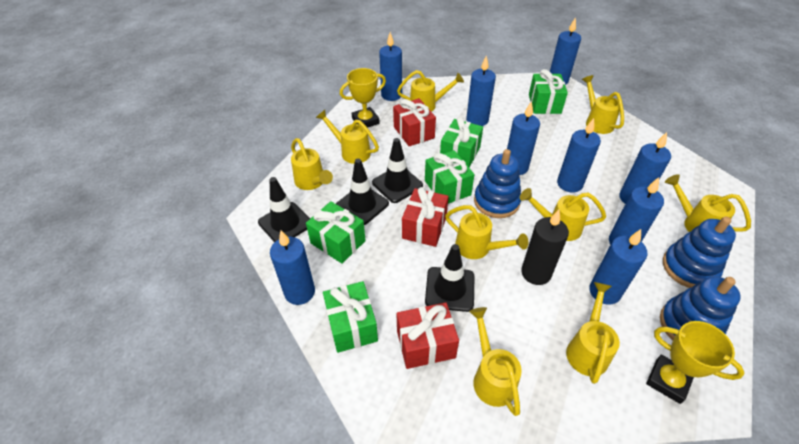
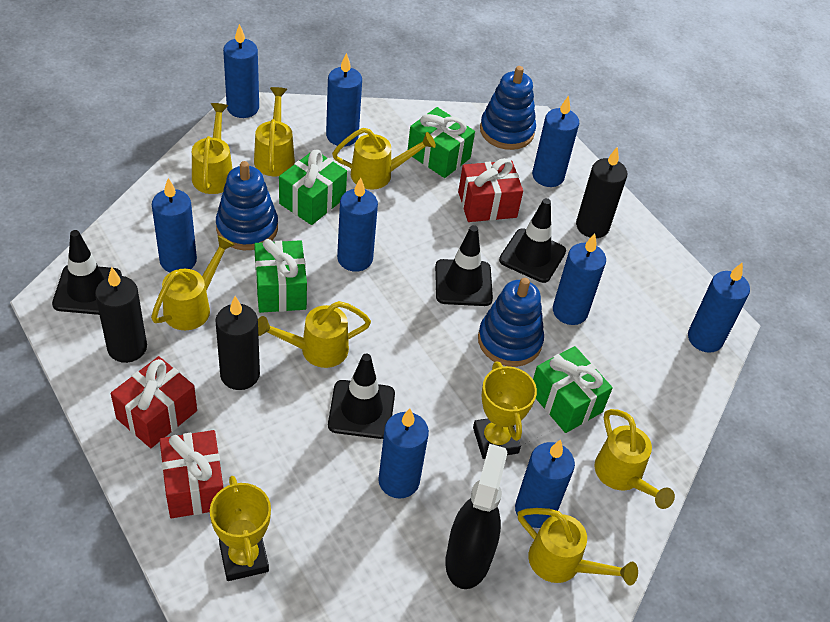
black candle: 1 -> 3
black spray bottle: 0 -> 1
green gift: 5 -> 4
yellow watering can: 9 -> 7

